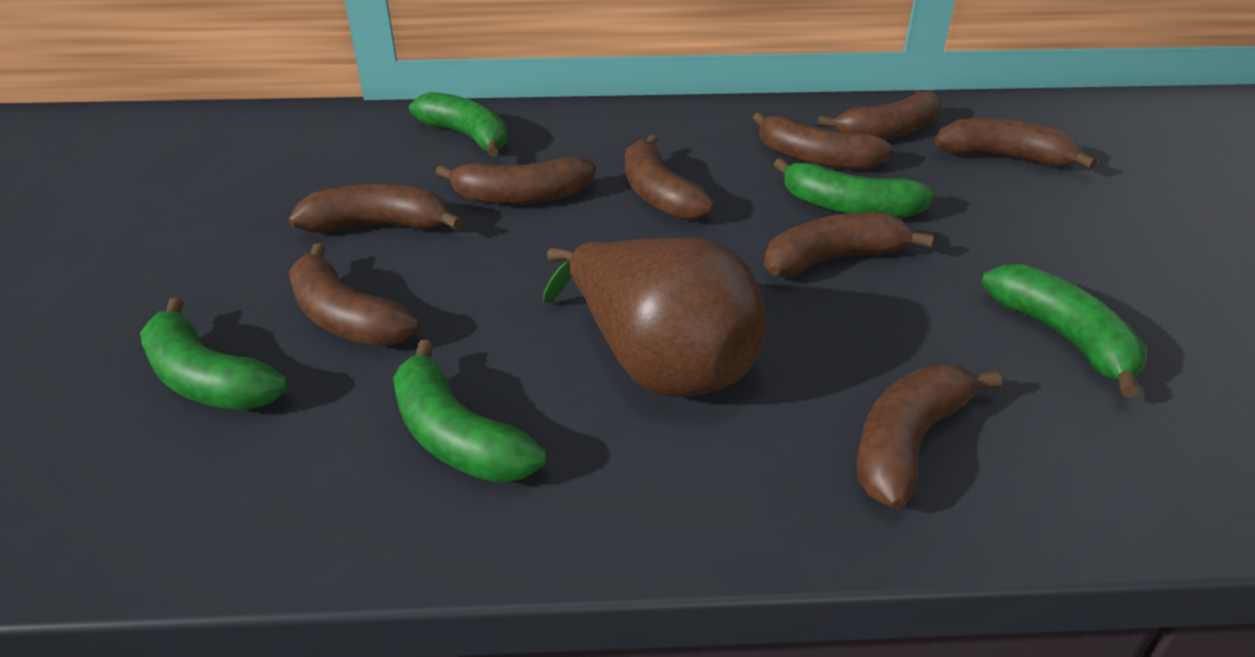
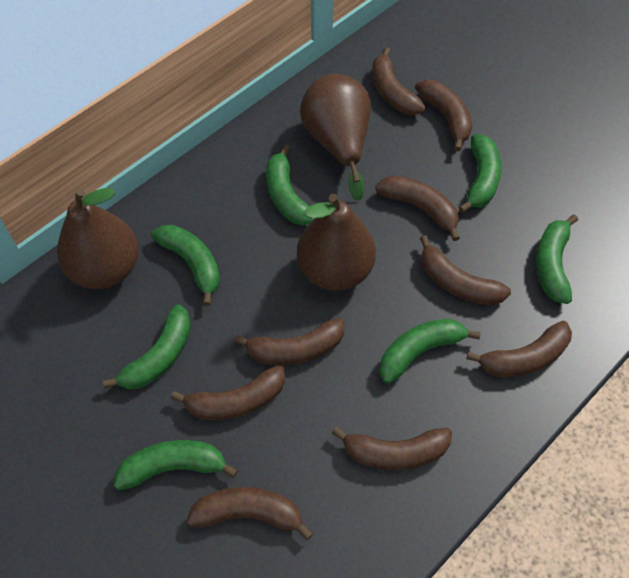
brown pear: 1 -> 3
green banana: 5 -> 7

